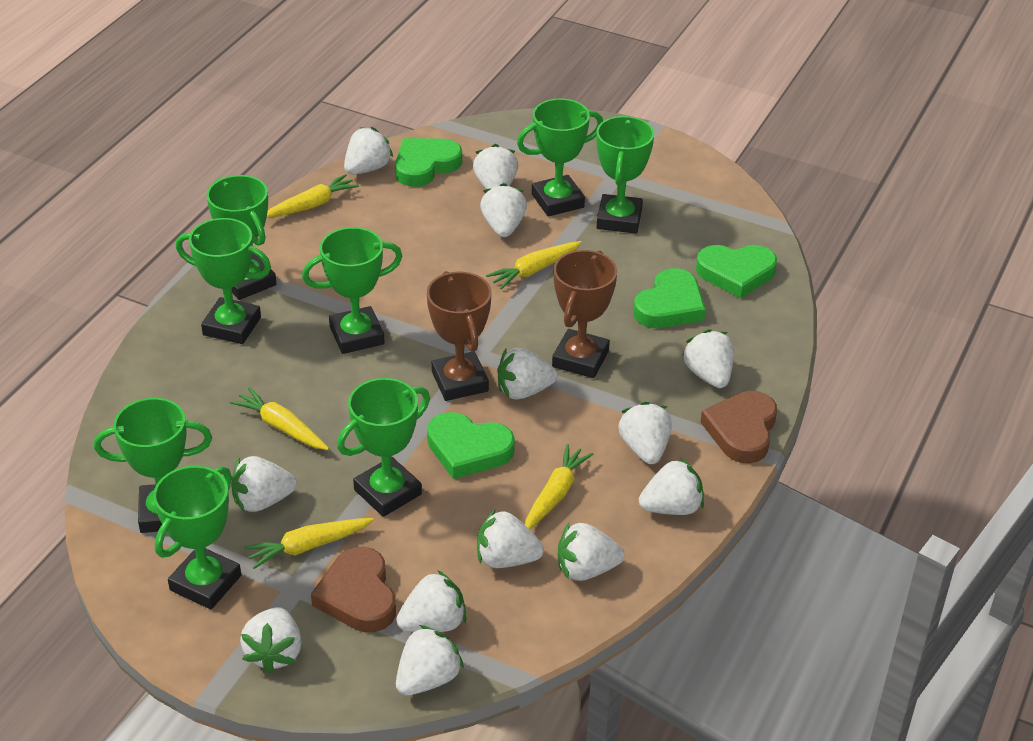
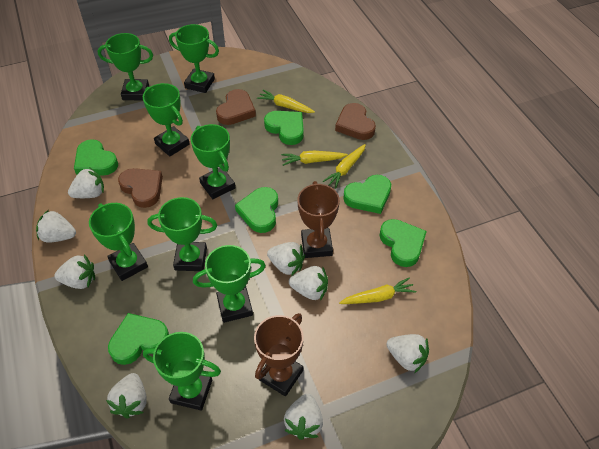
brown heart: 2 -> 3
green heart: 4 -> 6
white strawberry: 13 -> 8
yellow carrot: 5 -> 4

